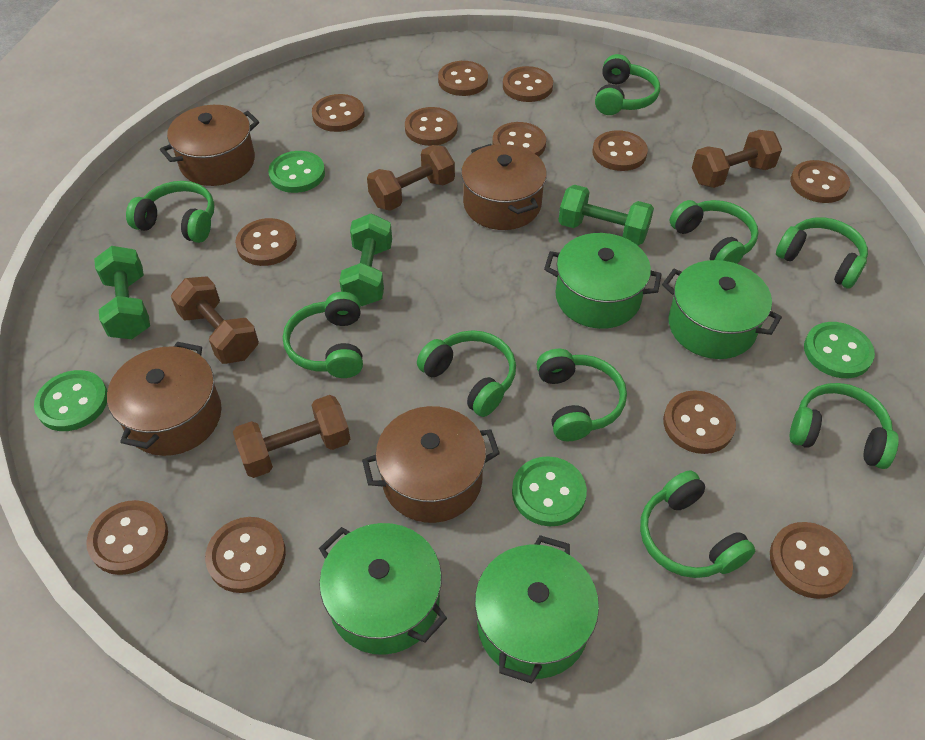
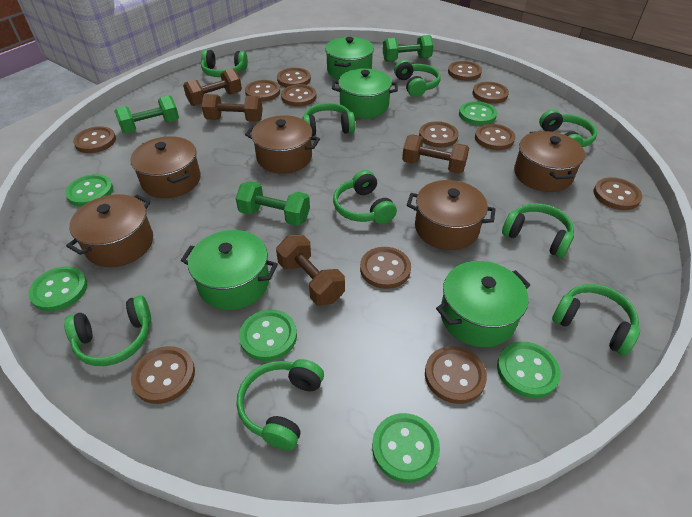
brown pot: 4 -> 5
green button: 4 -> 6

